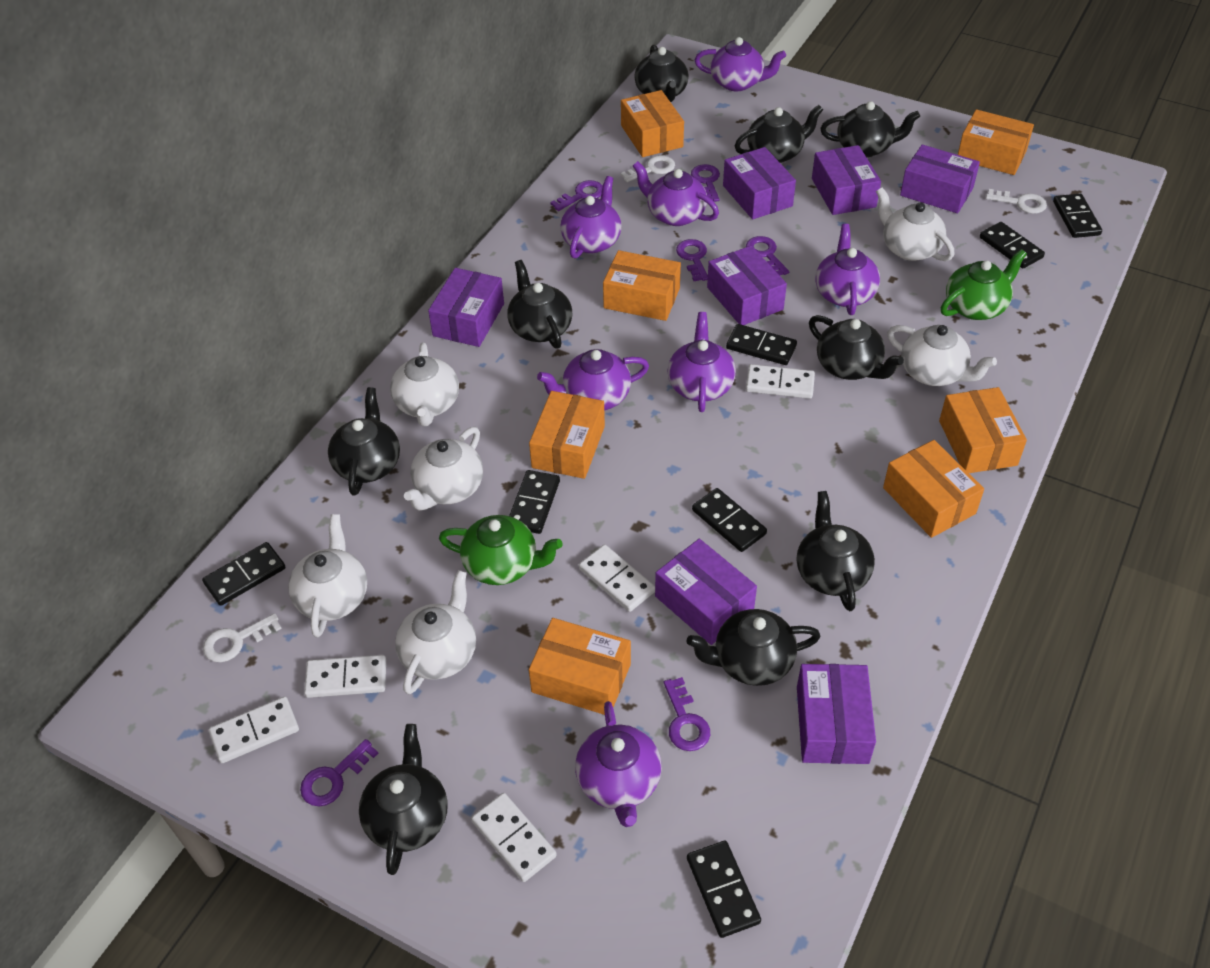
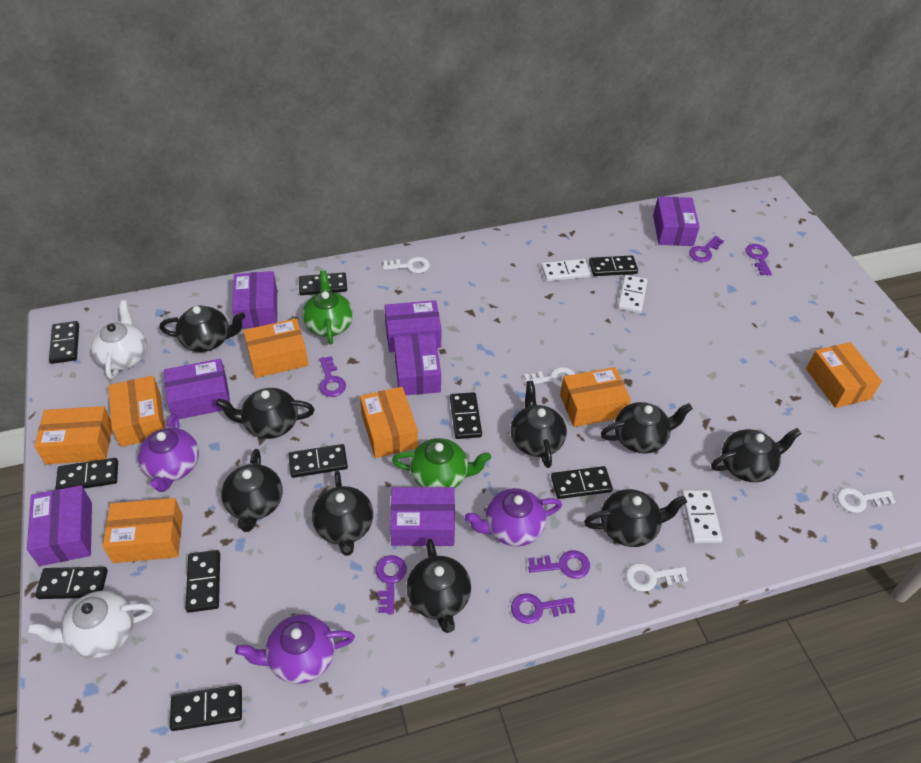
black domino: 7 -> 10
purple teapot: 7 -> 3
white domino: 5 -> 3
white key: 3 -> 4
white teapot: 6 -> 2

